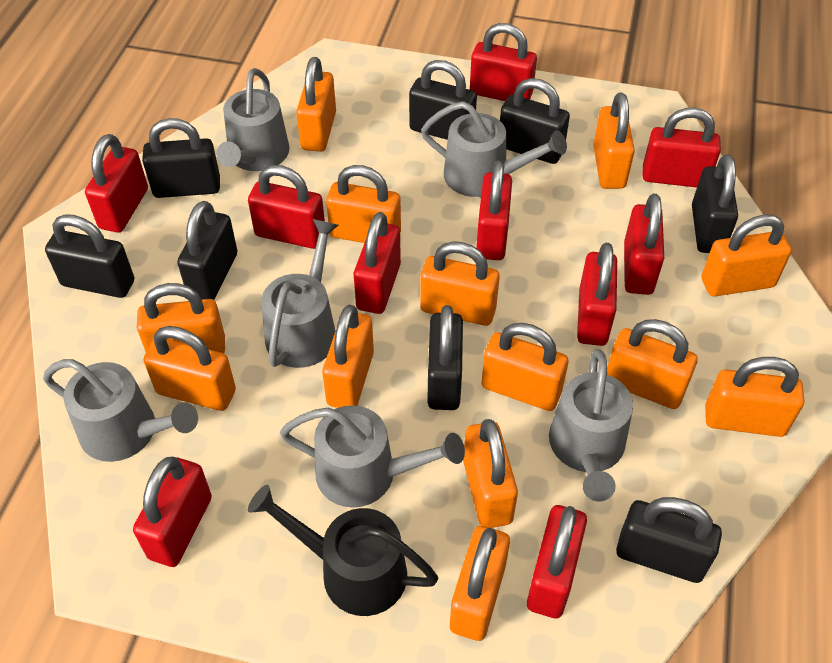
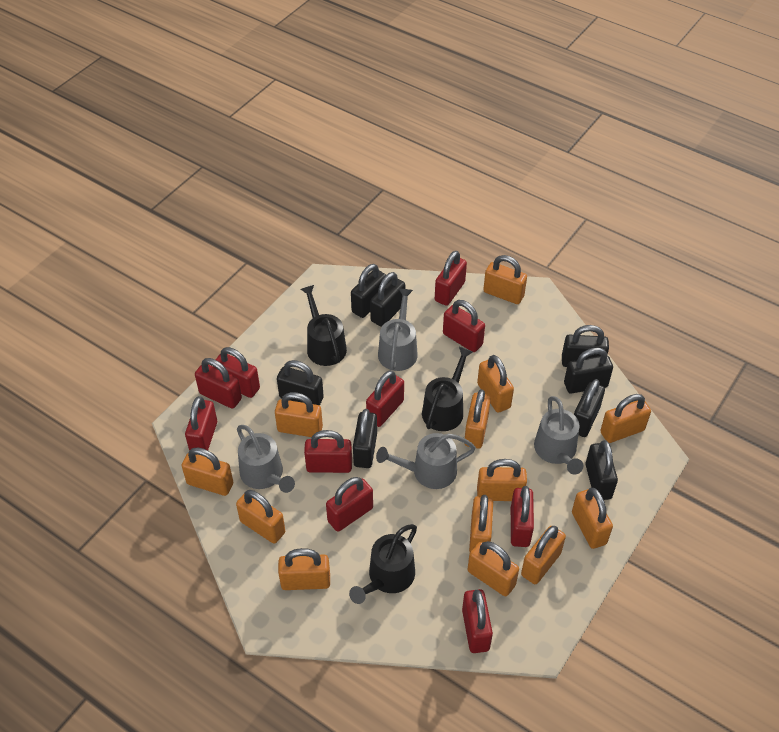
black watering can: 1 -> 3
grey watering can: 6 -> 4

